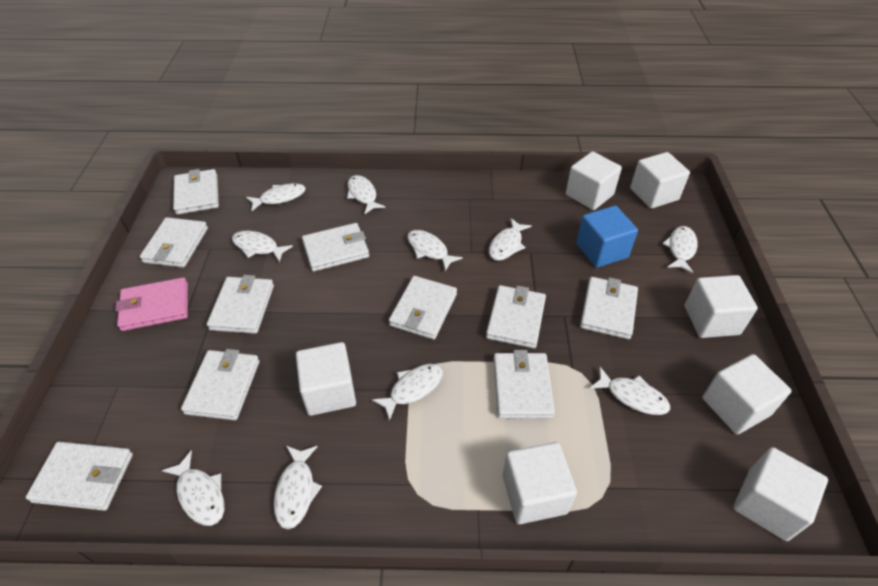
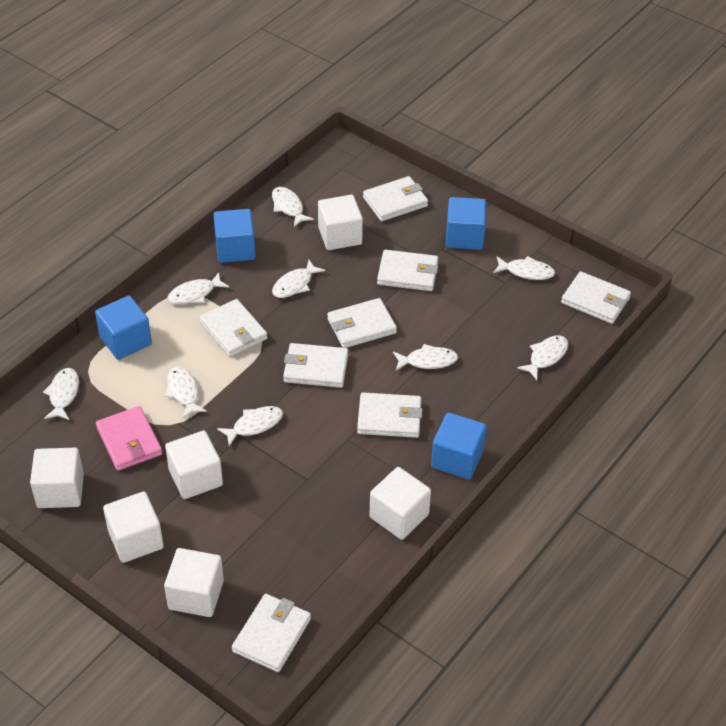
blue cube: 1 -> 4
white cube: 7 -> 6
white fish: 10 -> 9
white wallet: 10 -> 8

